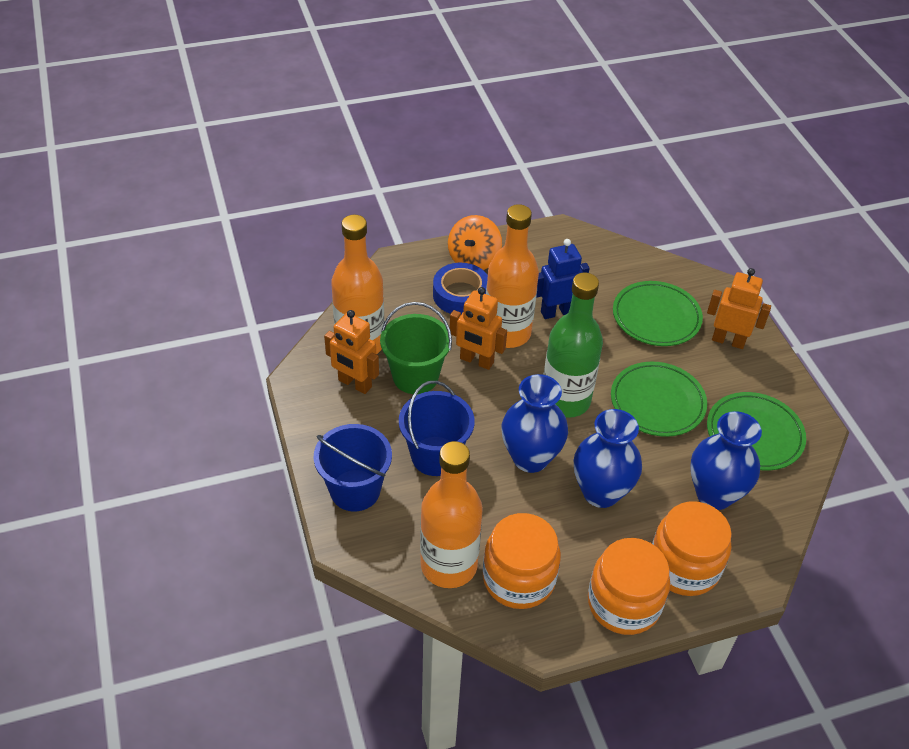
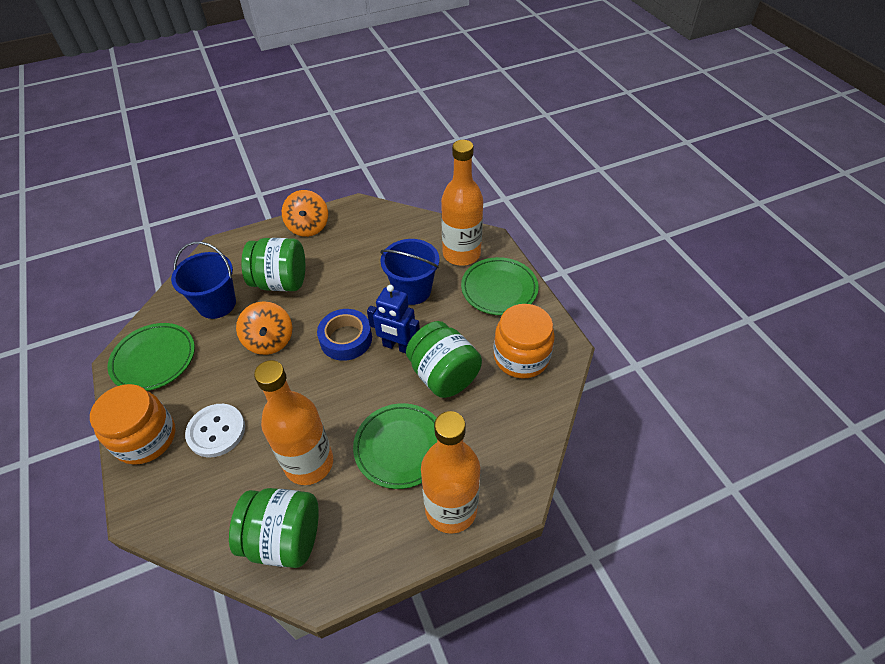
blue vase: 3 -> 0
green bottle: 1 -> 0
green bucket: 1 -> 0
green jar: 0 -> 3
orange jar: 3 -> 2
orange robot: 3 -> 0
orange spinning top: 1 -> 2
white button: 0 -> 1

